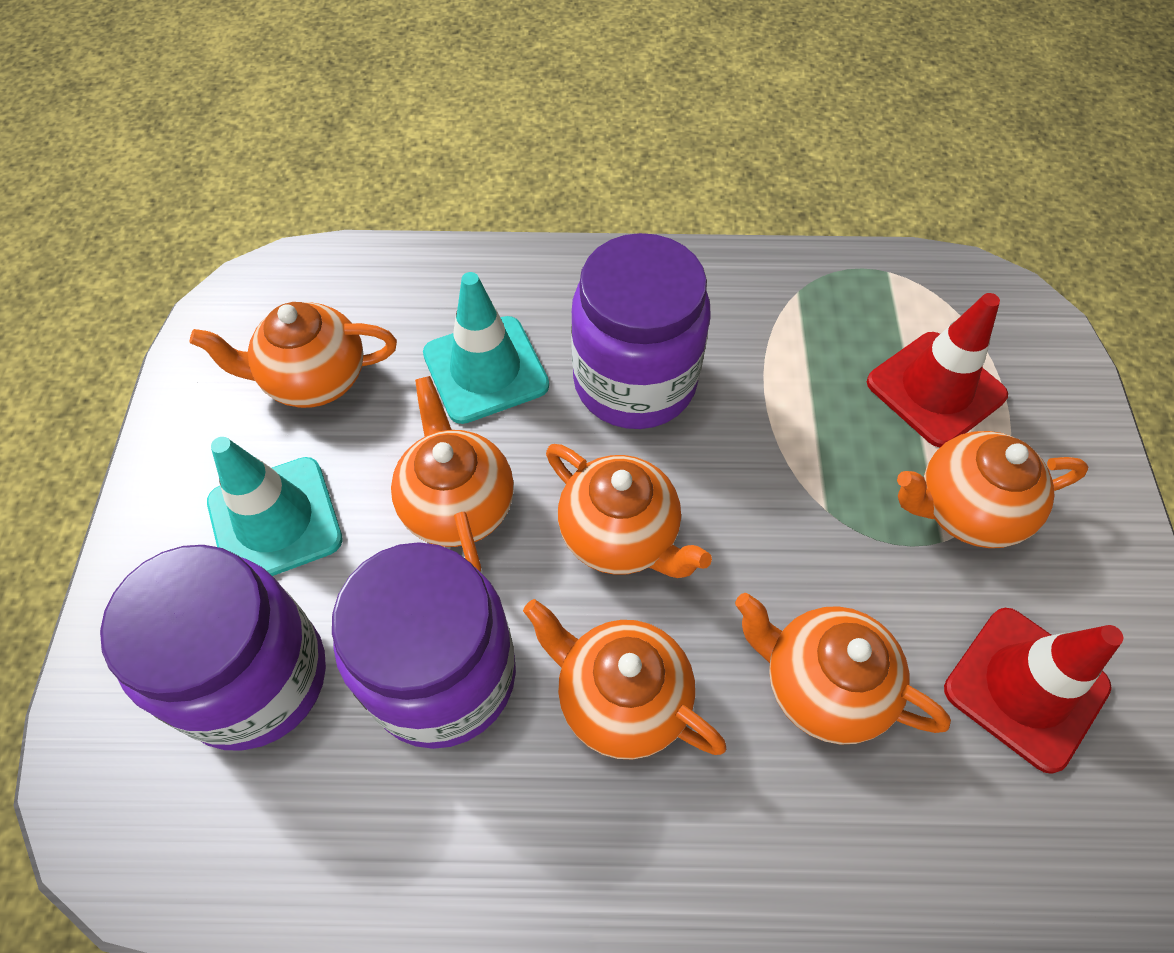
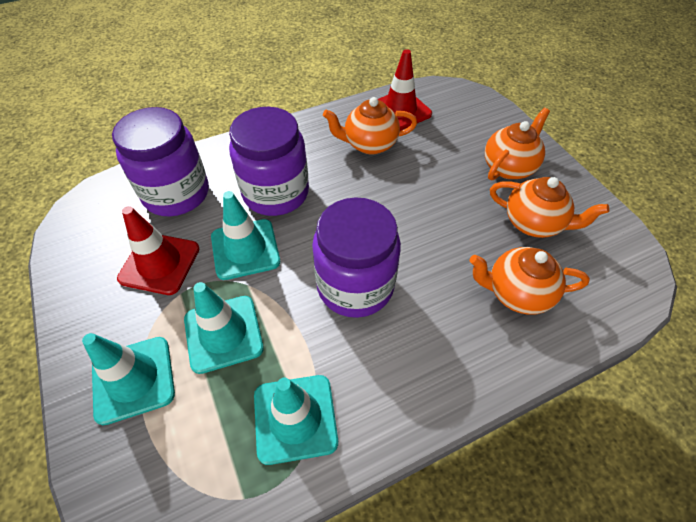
orange teapot: 6 -> 4
turquoise traffic cone: 2 -> 4

